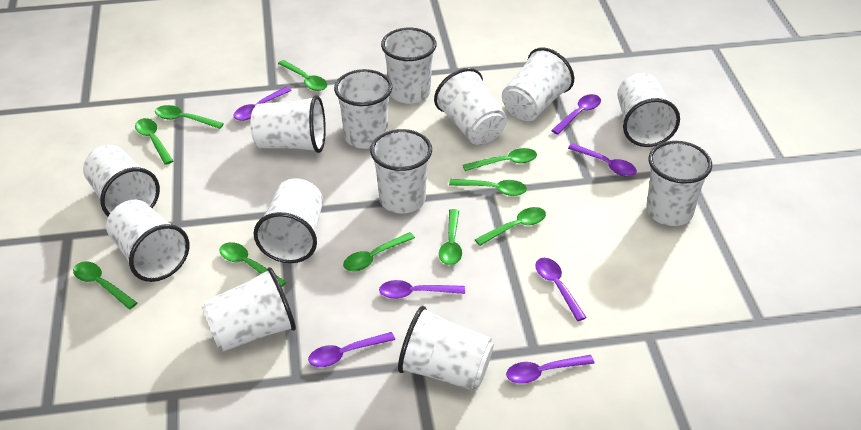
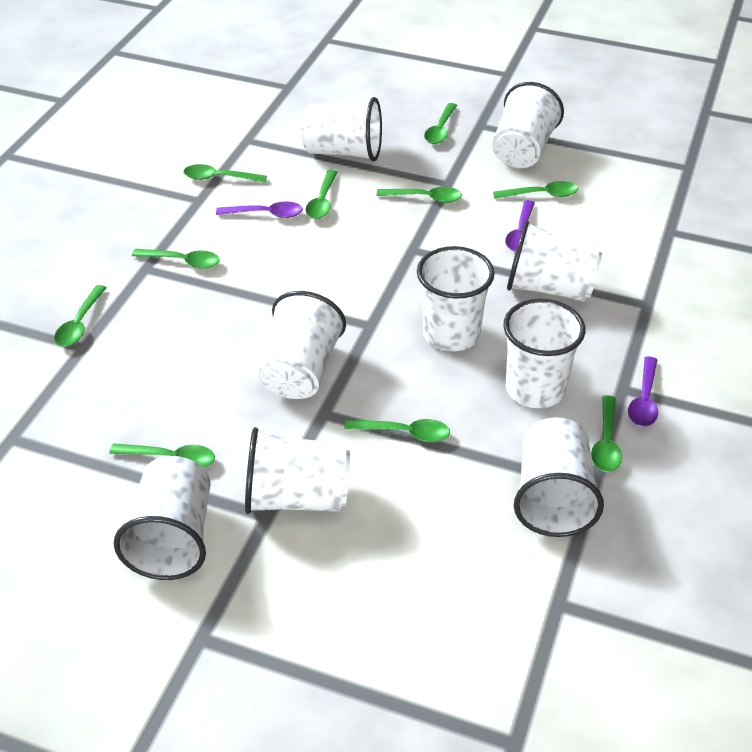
purple spoon: 7 -> 3
white cup: 13 -> 9

